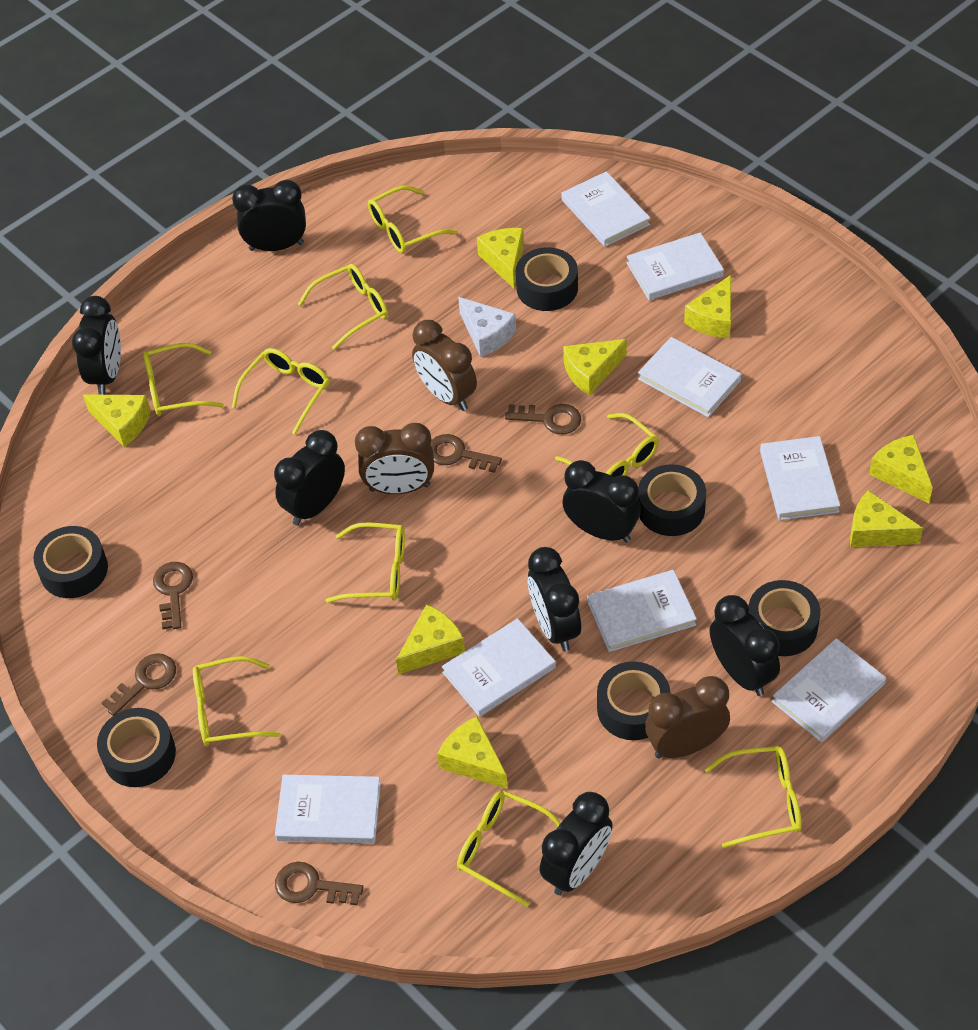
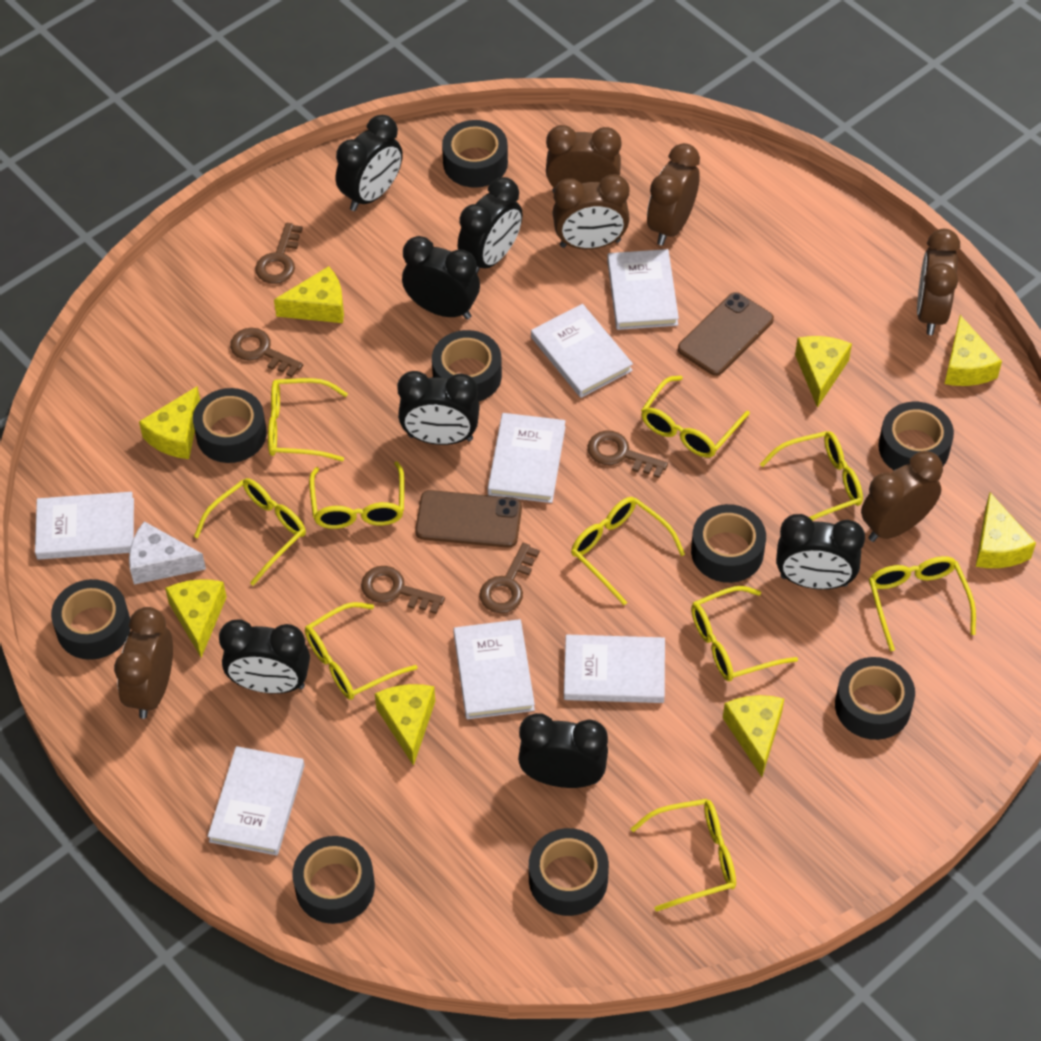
black tape: 6 -> 9
brown clock: 3 -> 6
brown phone: 0 -> 2
white book: 8 -> 7
yellow glasses: 9 -> 10

